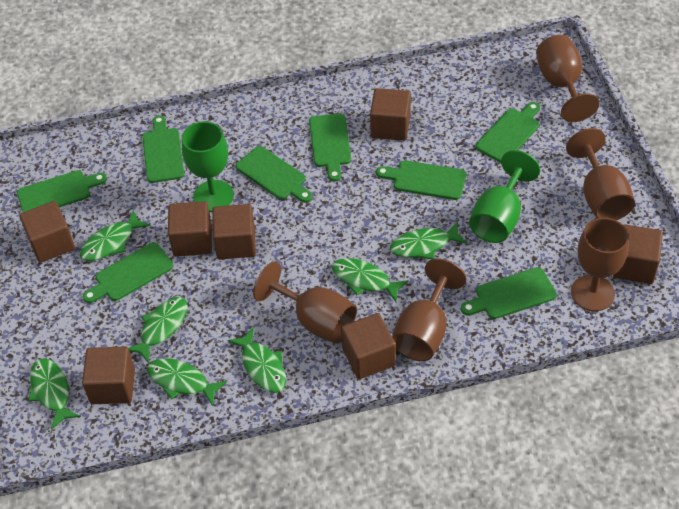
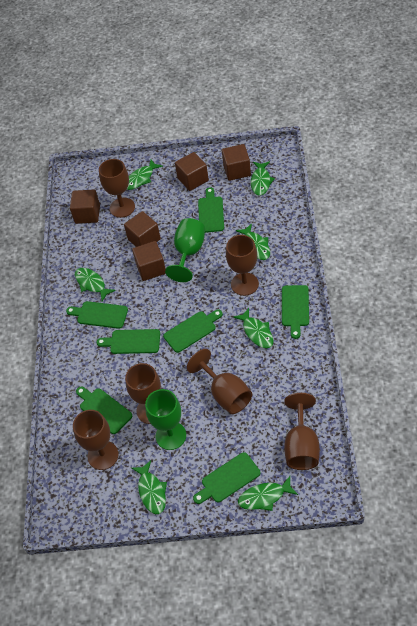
brown cube: 7 -> 5
brown goblet: 5 -> 6
green cutting board: 8 -> 7

